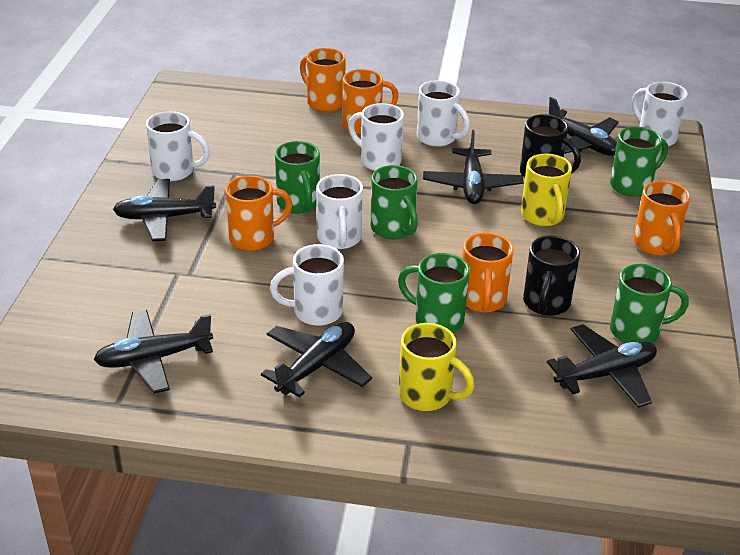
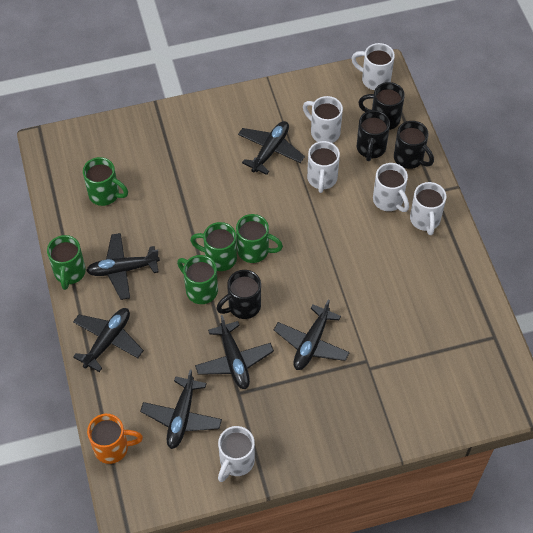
black mug: 2 -> 4
orange mug: 5 -> 1
yellow mug: 2 -> 0

